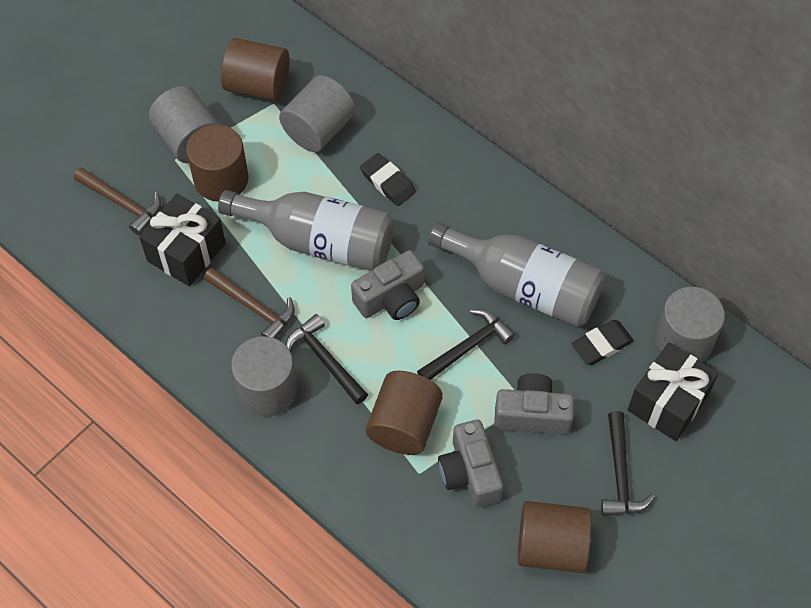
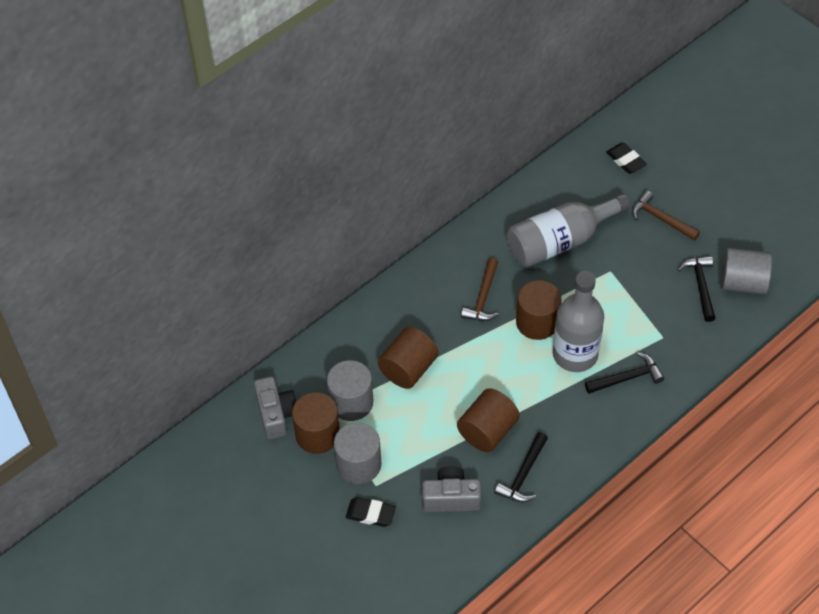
black gift: 2 -> 0
grey camera: 3 -> 2
grey cylinder: 4 -> 3

